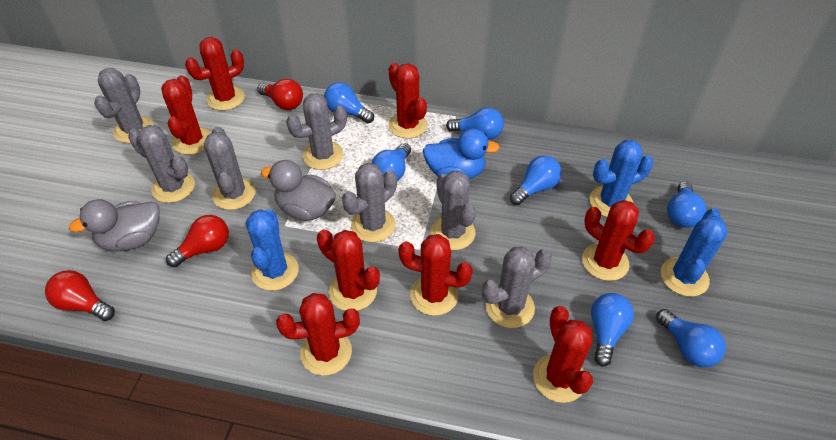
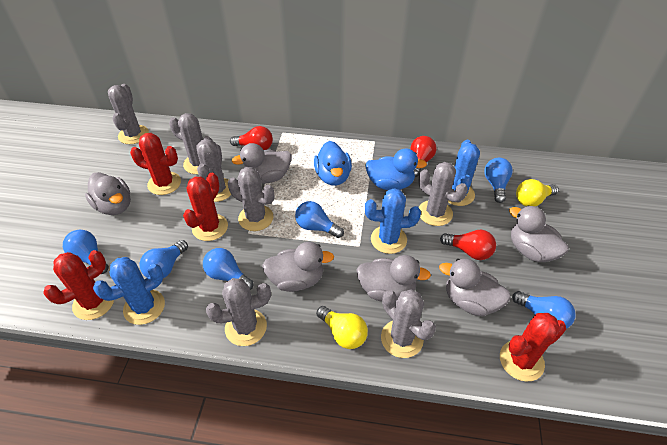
blue duck: 1 -> 2
blue light bulb: 7 -> 6
grey duck: 2 -> 6
red cactus: 8 -> 4
yellow light bulb: 0 -> 2

